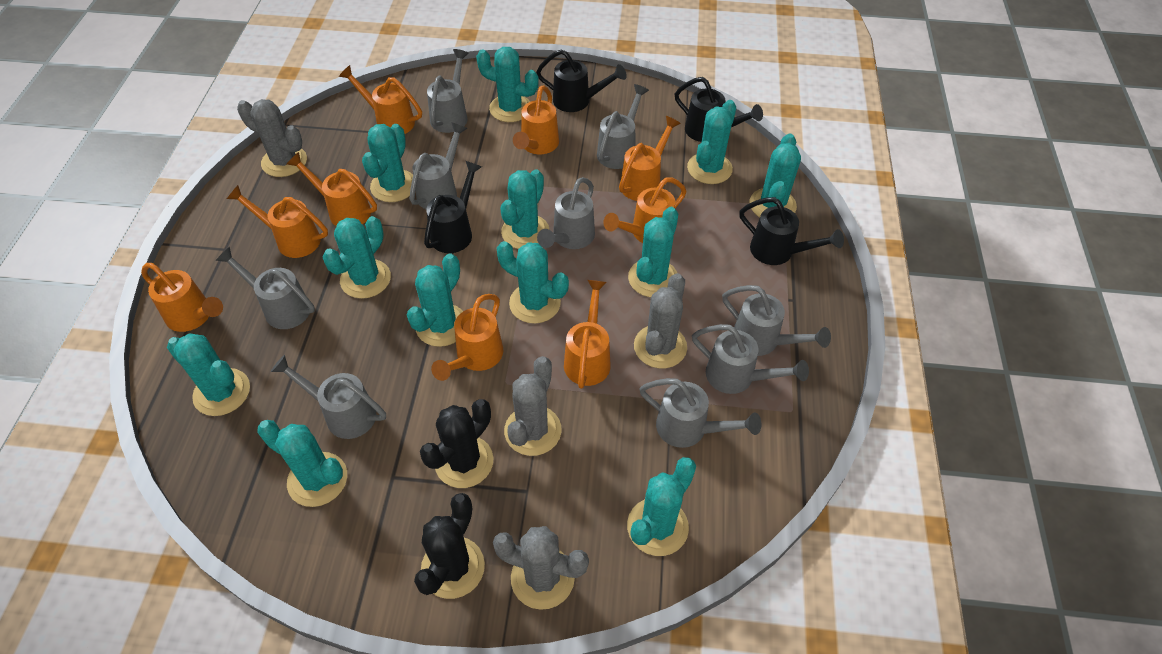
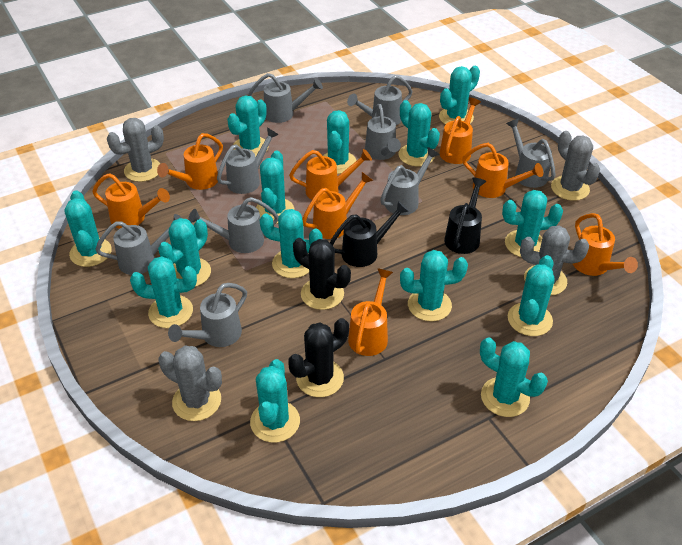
black watering can: 4 -> 2
orange watering can: 9 -> 8
turquoise cactus: 12 -> 14

